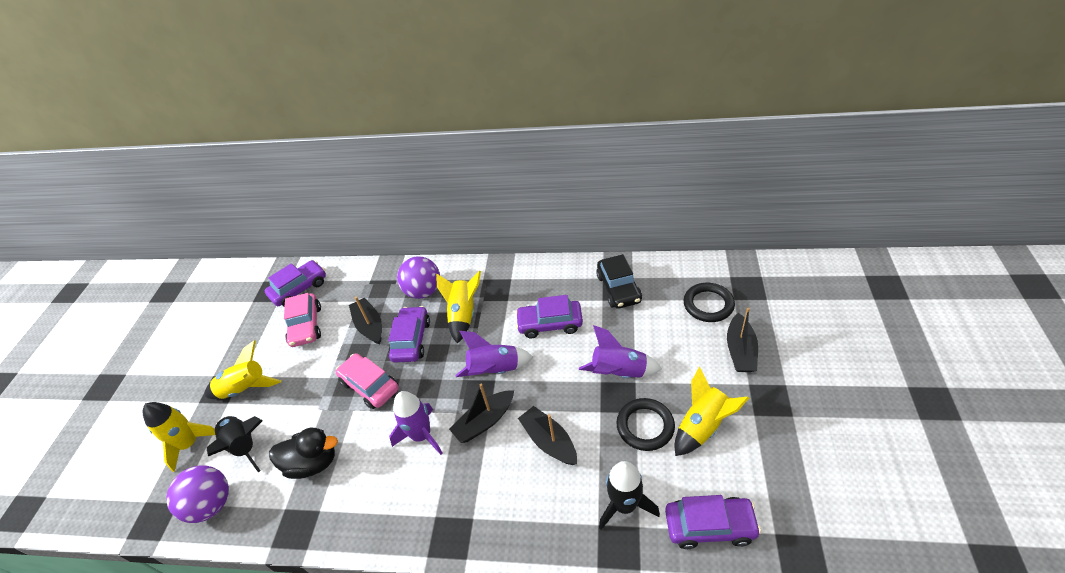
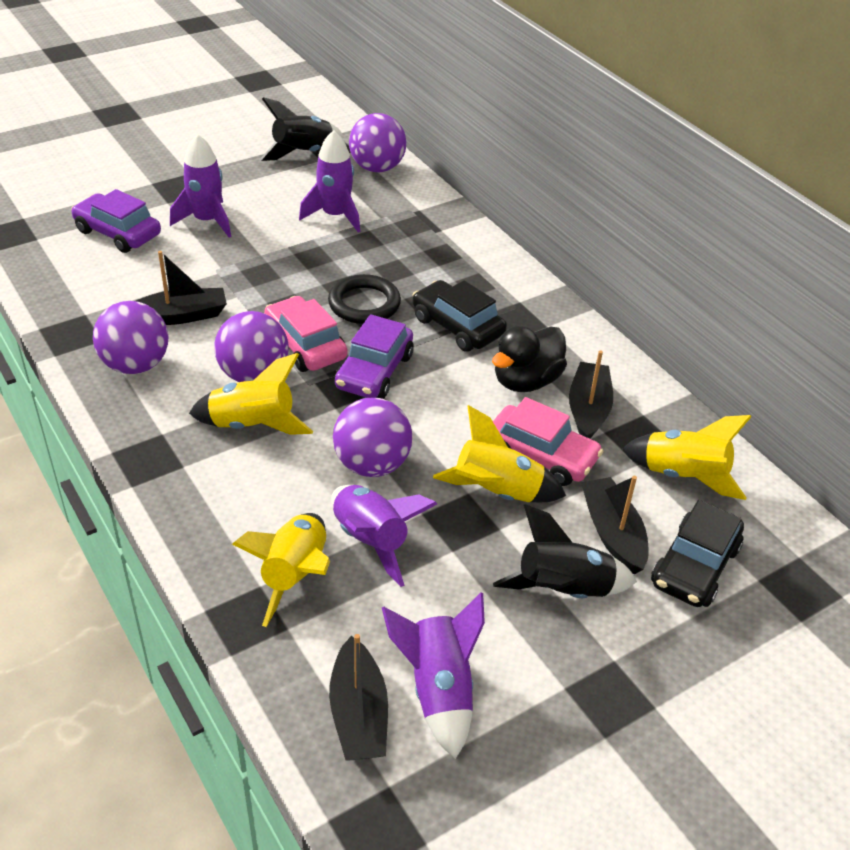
black car: 1 -> 2
black ring: 2 -> 1
purple ball: 2 -> 4
purple car: 4 -> 2
purple rocket: 3 -> 4

